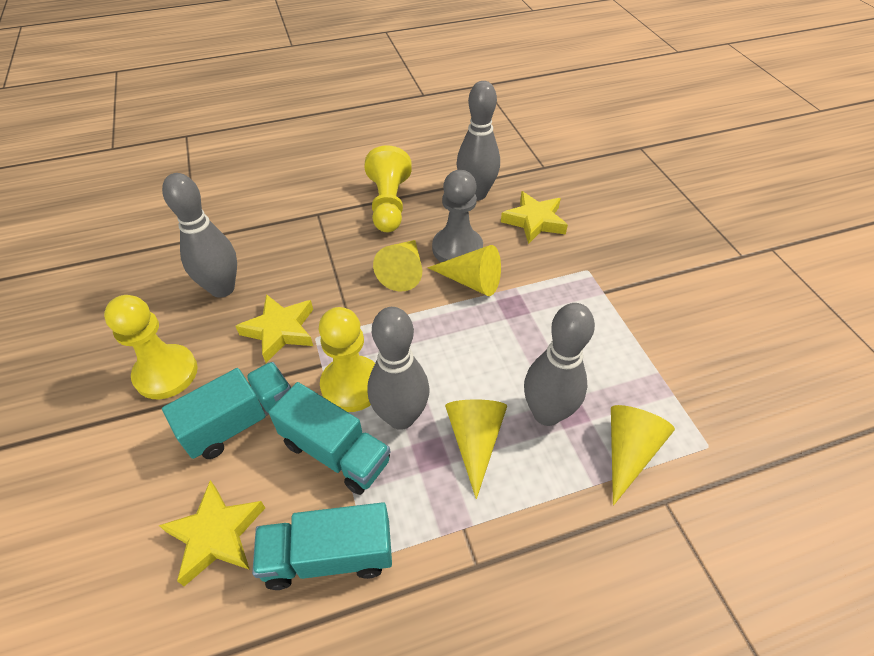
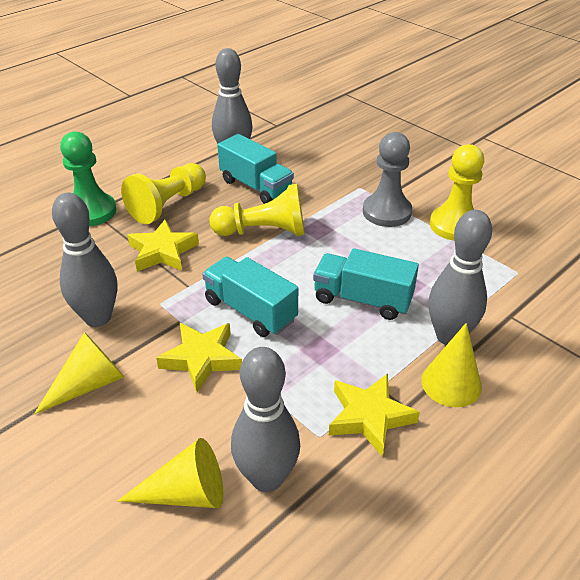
green pawn: 0 -> 1
yellow cone: 4 -> 3

